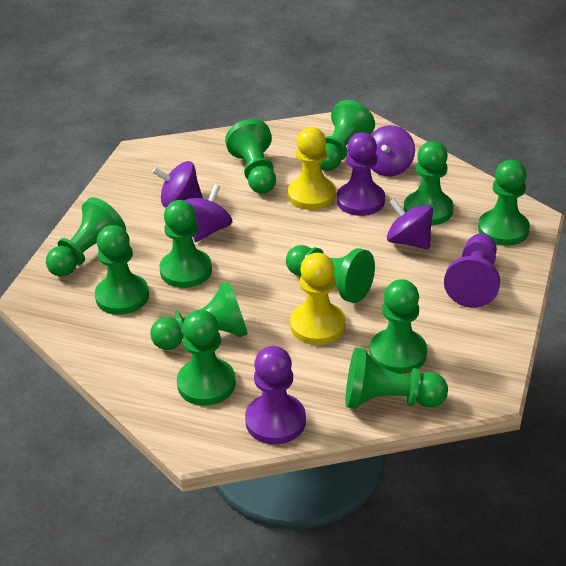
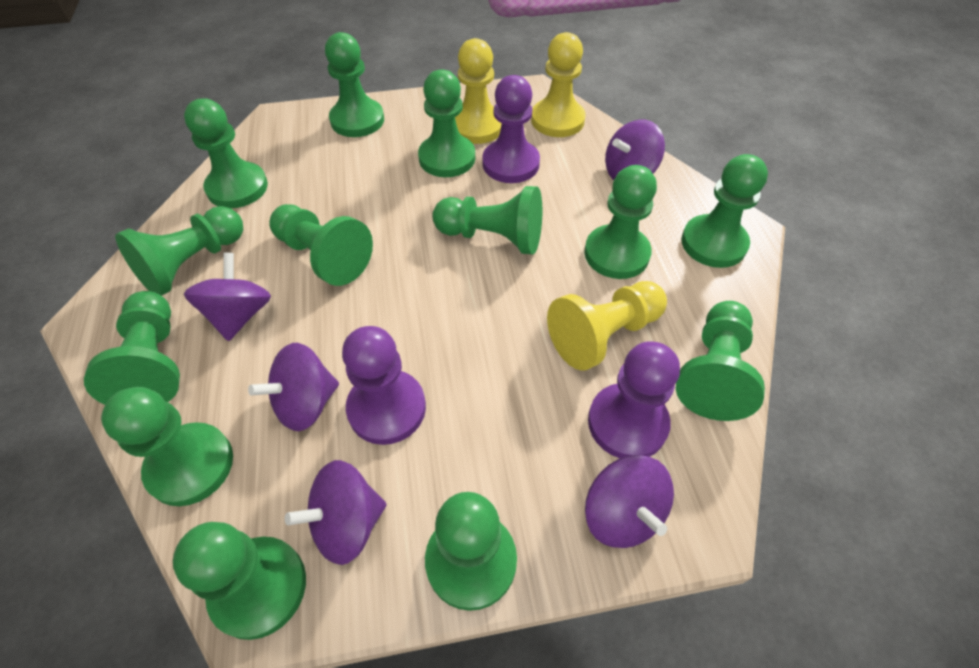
green pawn: 12 -> 13
purple spinning top: 4 -> 5
yellow pawn: 2 -> 3

